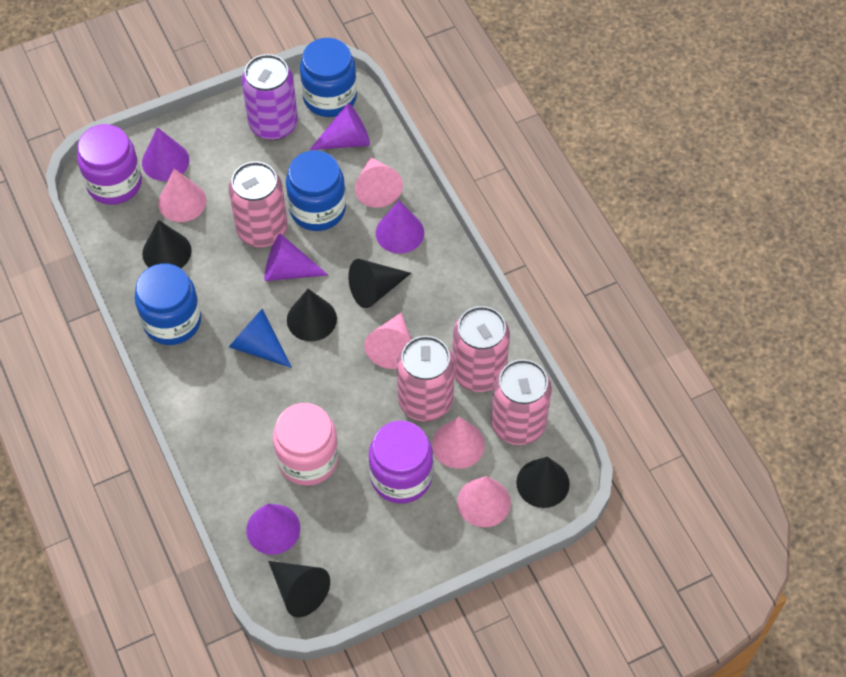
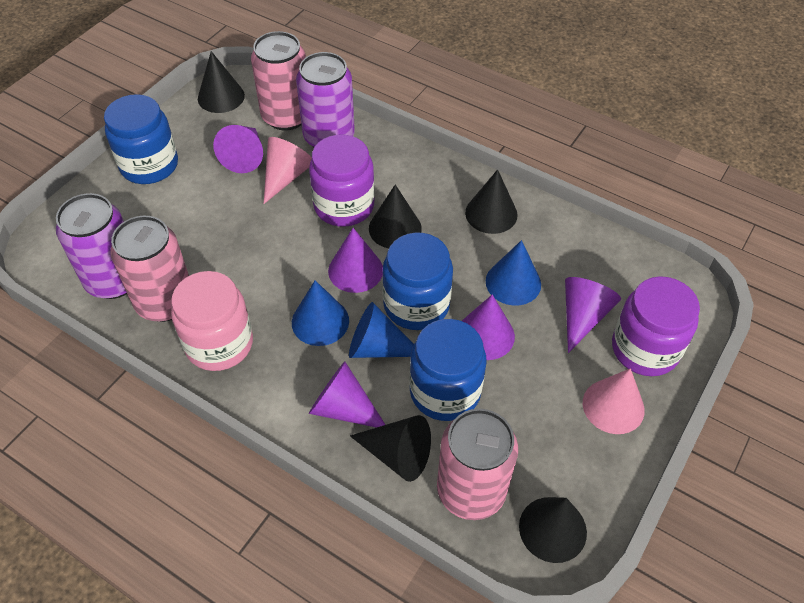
blue cone: 1 -> 3
pink can: 4 -> 3
pink cone: 5 -> 2
purple can: 1 -> 2

